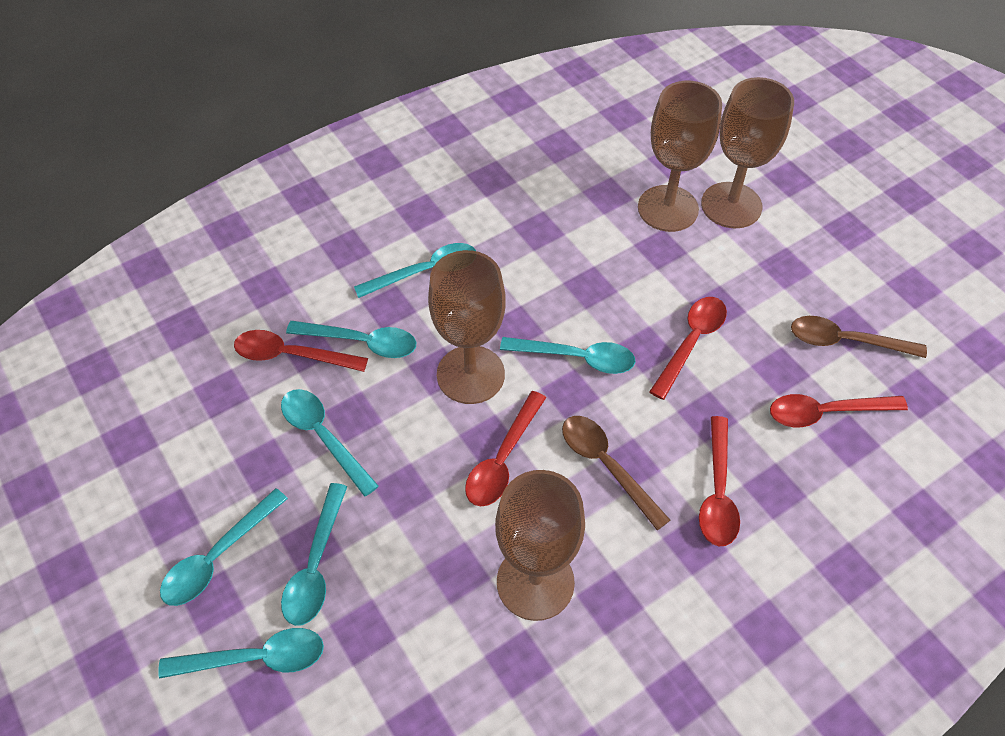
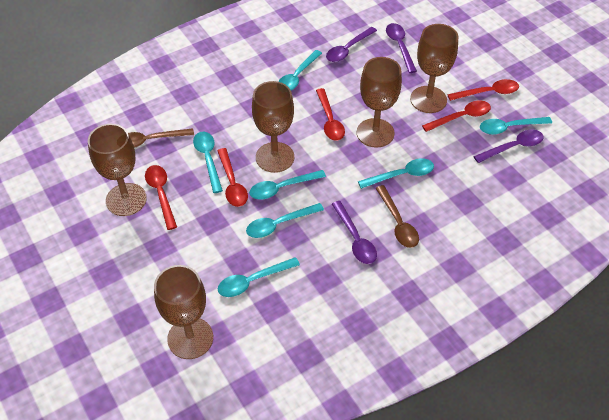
brown goblet: 4 -> 5
purple spoon: 0 -> 4

